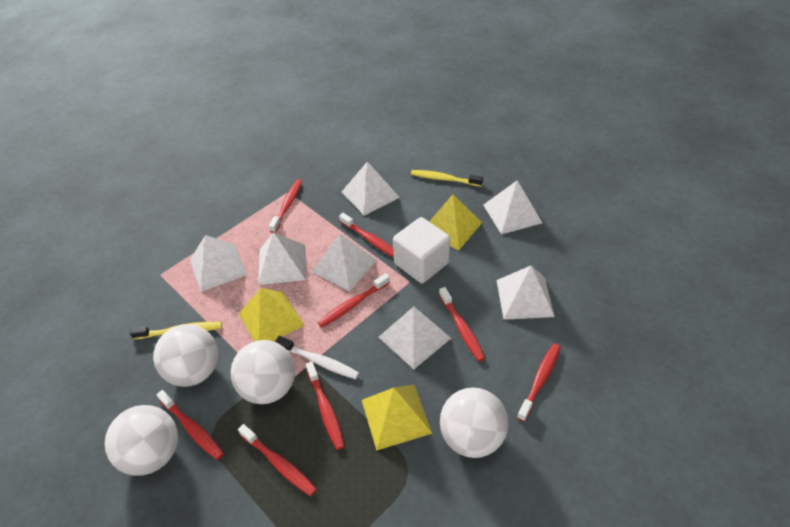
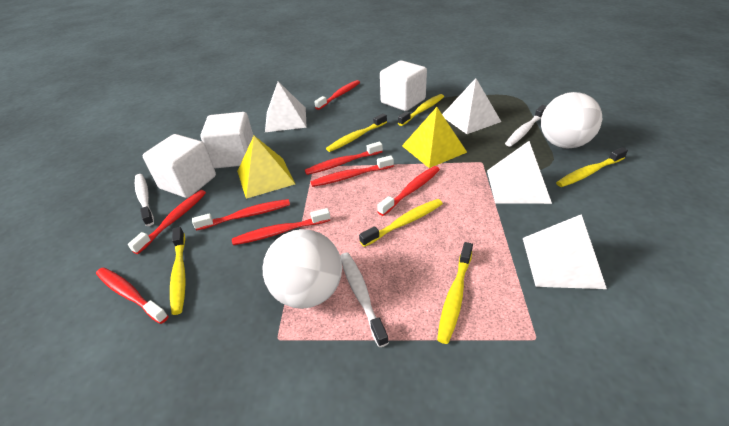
white ball: 4 -> 2
white cube: 1 -> 3
white pyramid: 7 -> 4
white toothbrush: 1 -> 3
yellow pyramid: 3 -> 2
yellow toothbrush: 2 -> 6

